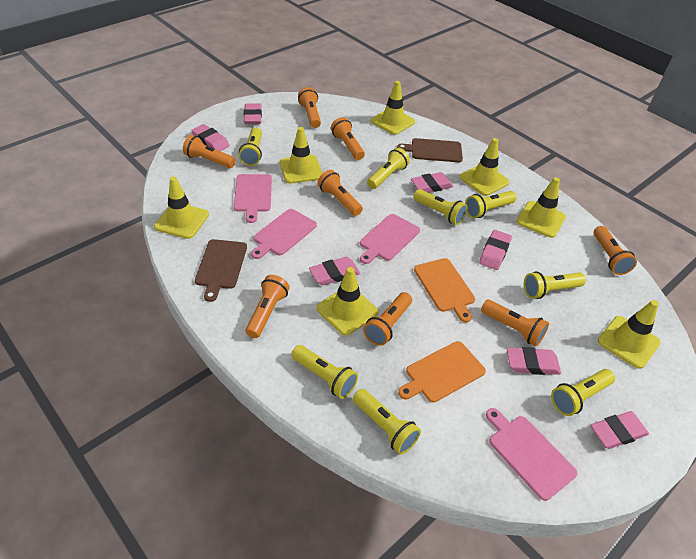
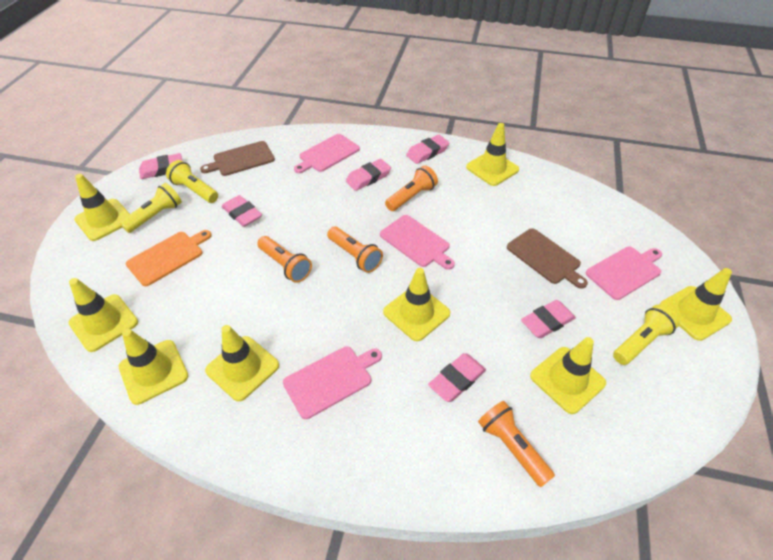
orange cutting board: 2 -> 1
orange flashlight: 8 -> 4
pink eraser: 7 -> 6
yellow flashlight: 8 -> 3
yellow traffic cone: 7 -> 8

